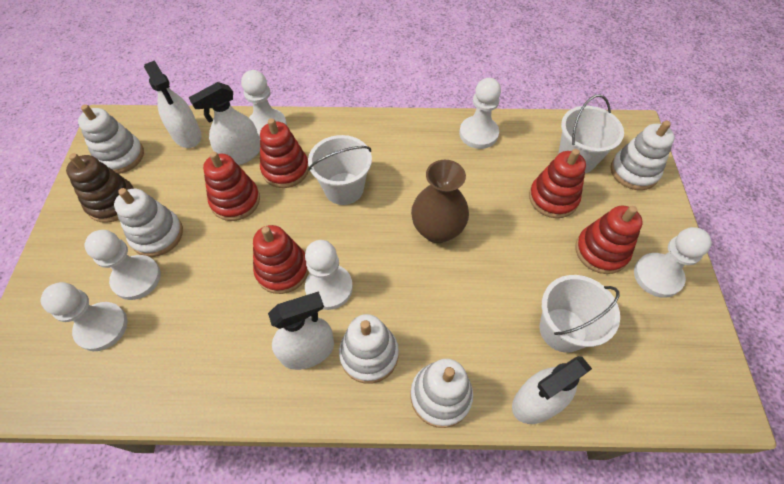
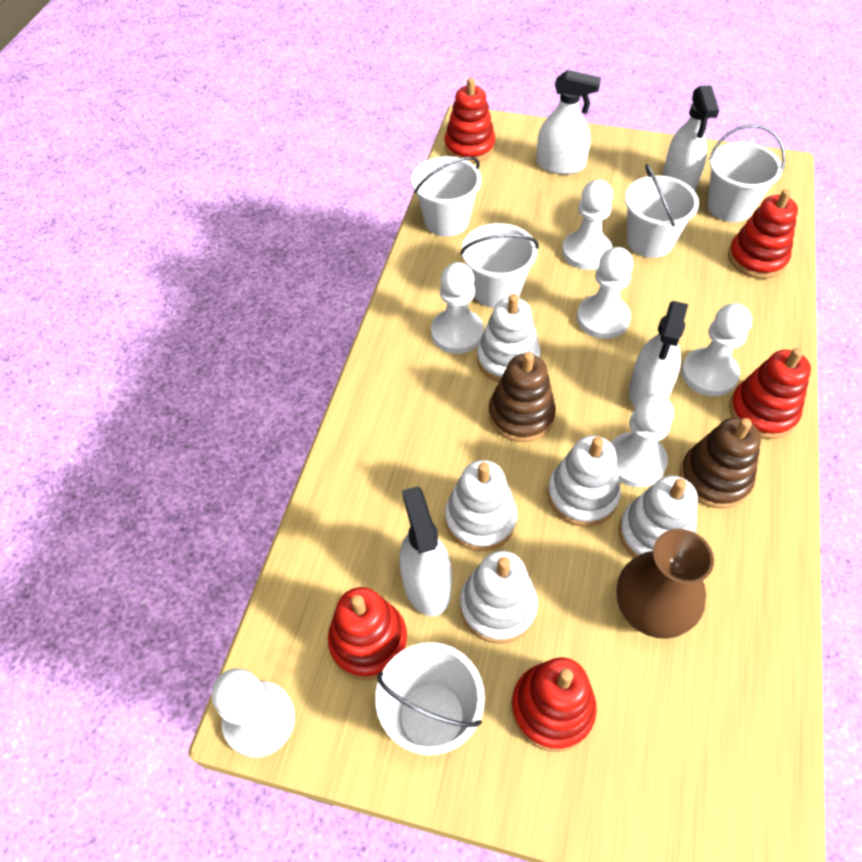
brown stacking toy: 1 -> 2
white bucket: 3 -> 5

